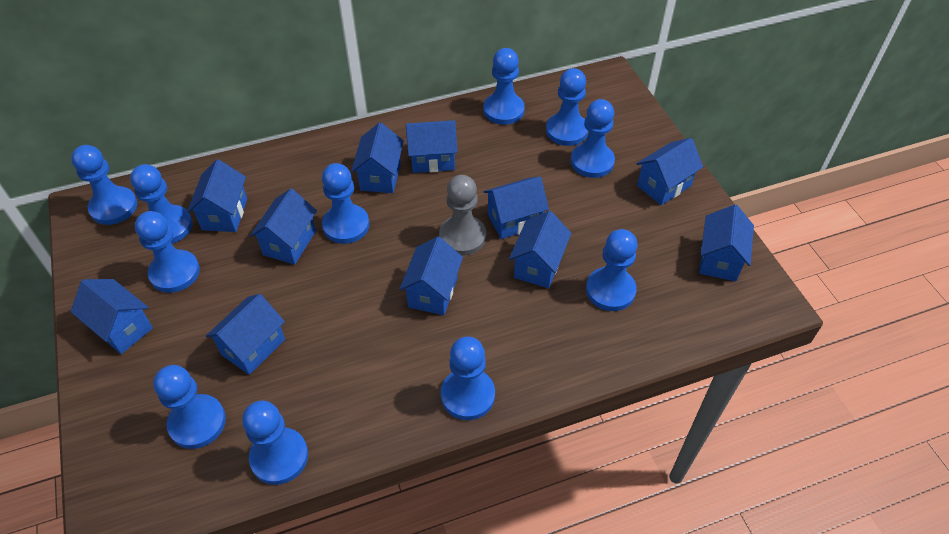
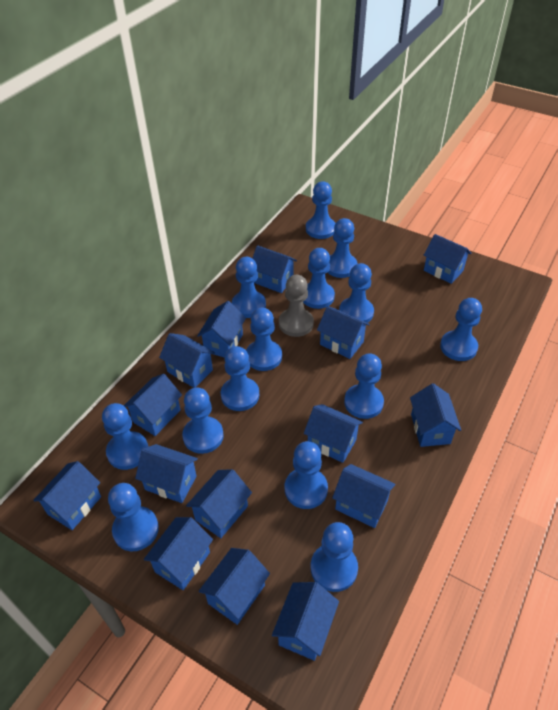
blue house: 11 -> 15
blue pawn: 11 -> 14

